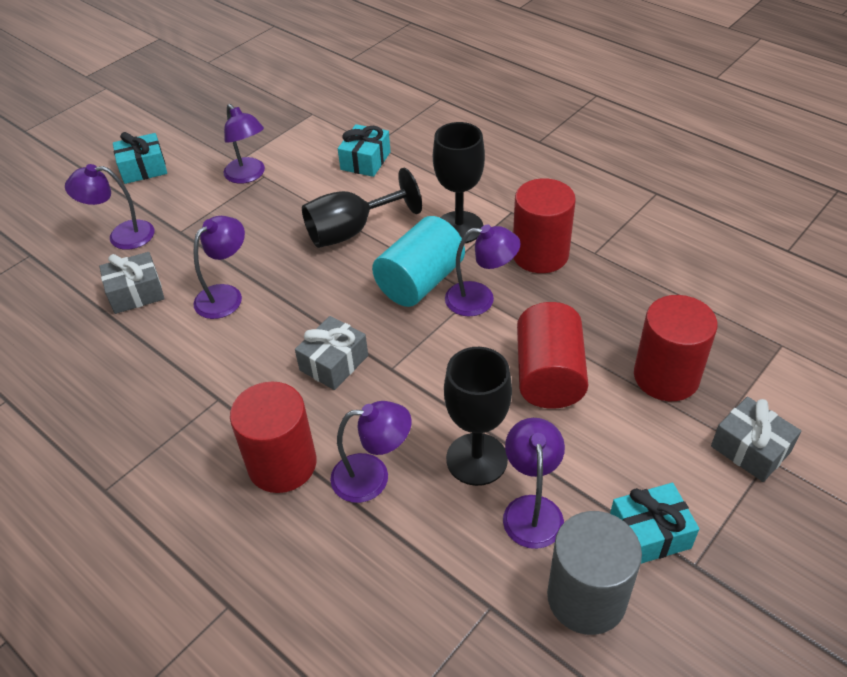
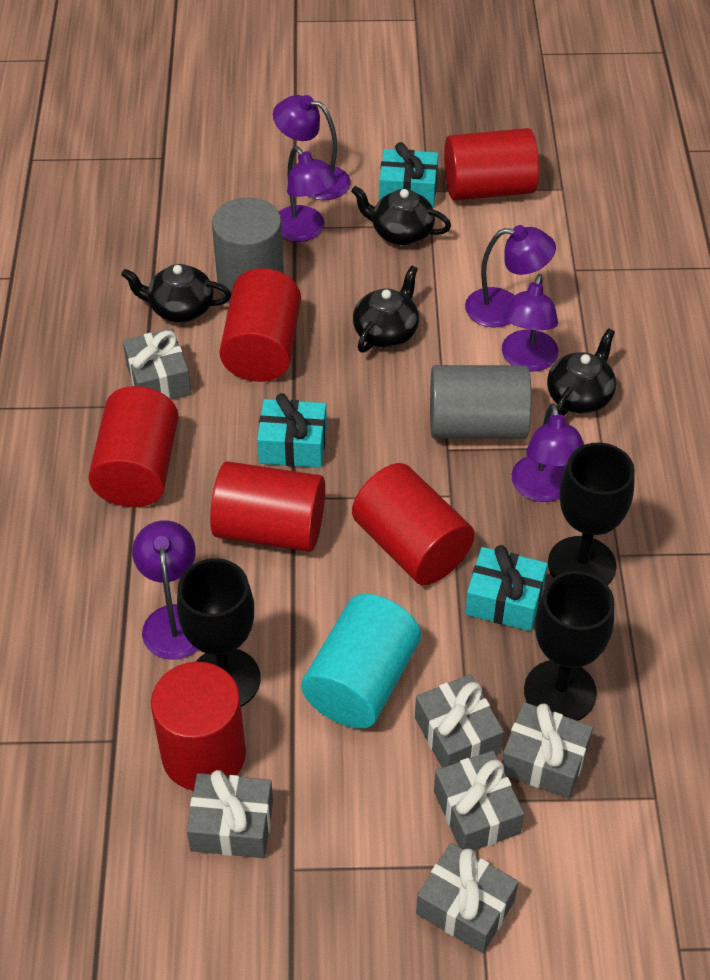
black teapot: 0 -> 4
grey cylinder: 1 -> 2
grey gift: 3 -> 6
red cylinder: 4 -> 6

